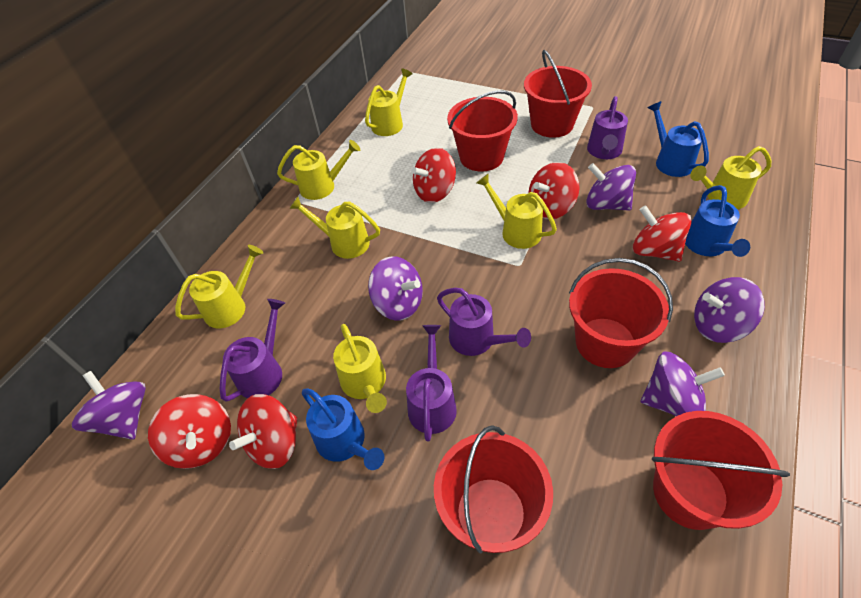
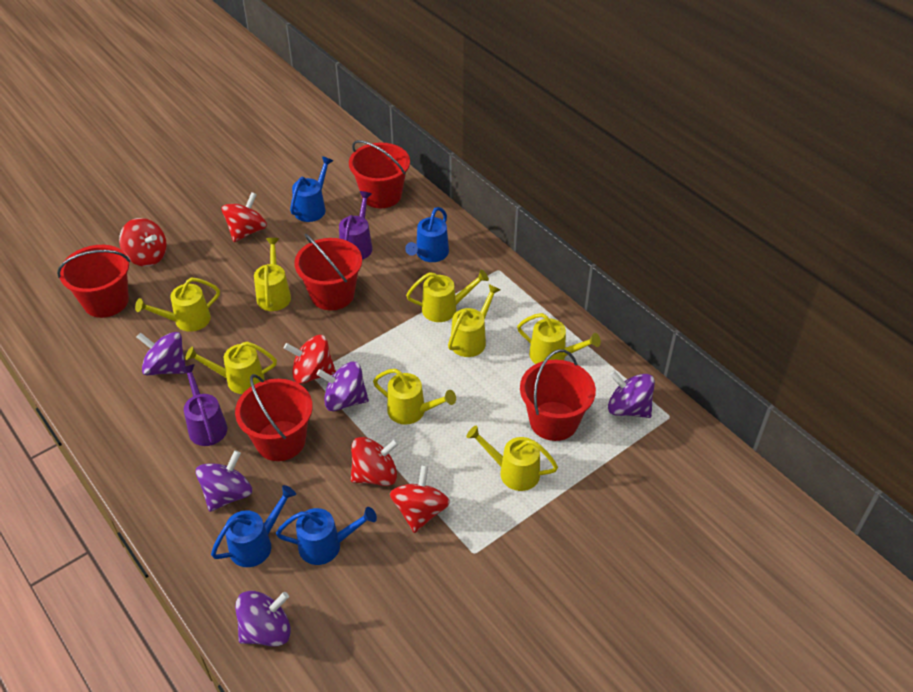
blue watering can: 3 -> 4
purple watering can: 4 -> 2
yellow watering can: 7 -> 8

